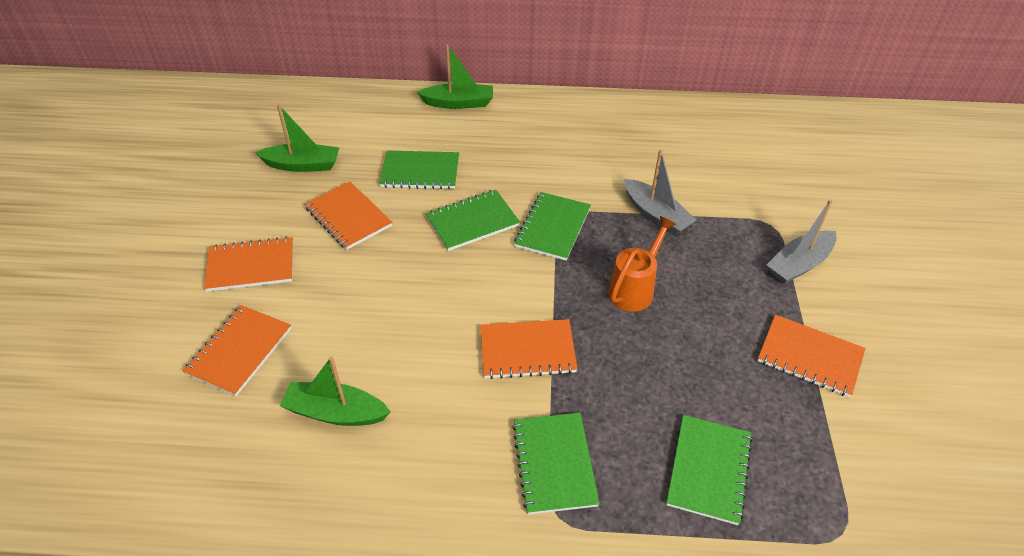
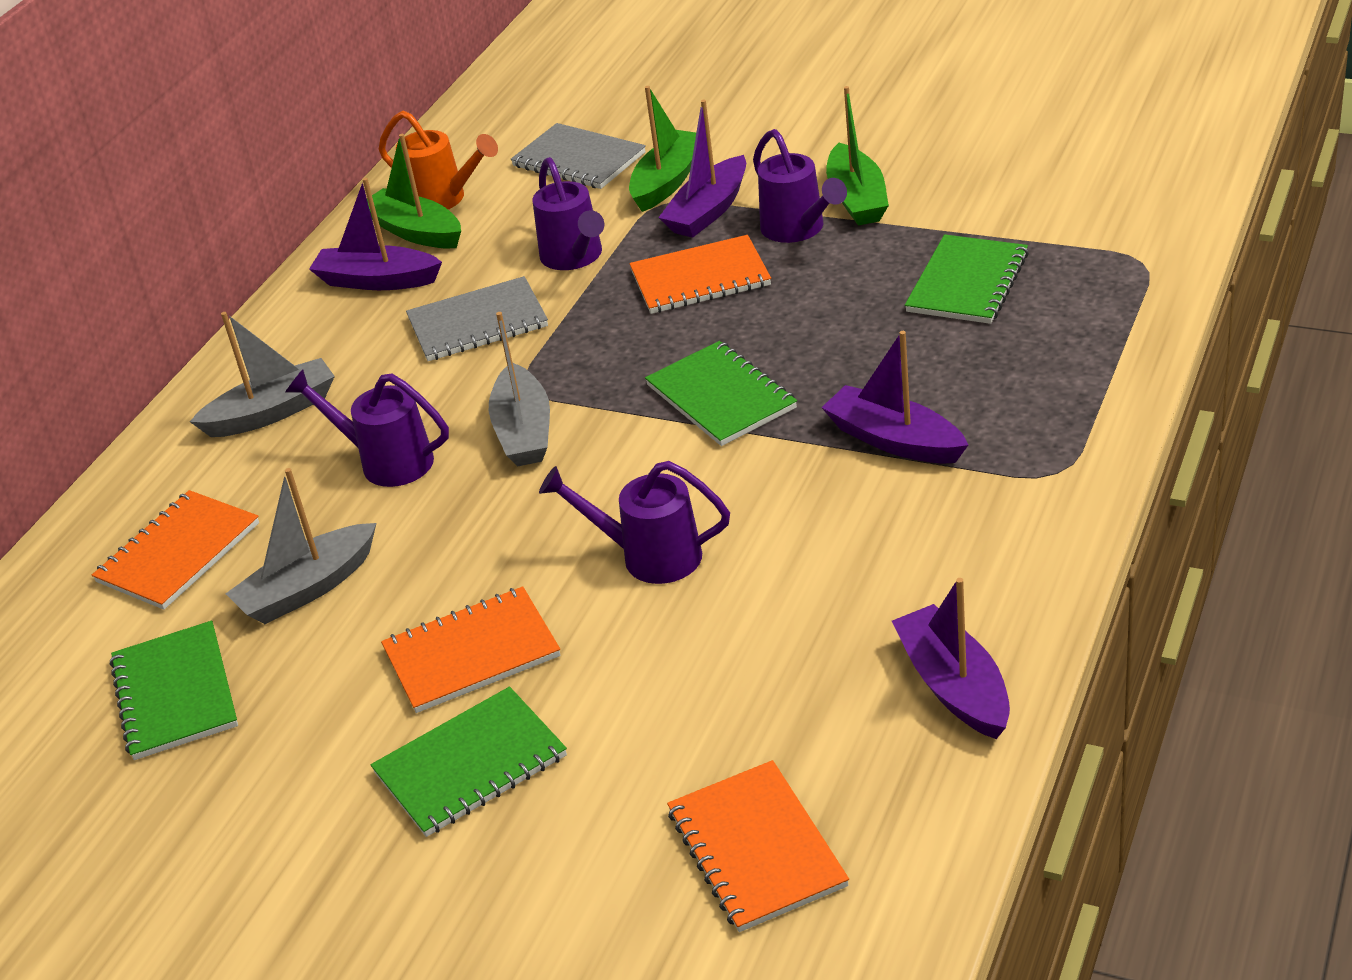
green notebook: 5 -> 4
grey boat: 2 -> 3
grey notebook: 0 -> 2
orange notebook: 5 -> 4
purple boat: 0 -> 4
purple watering can: 0 -> 4

